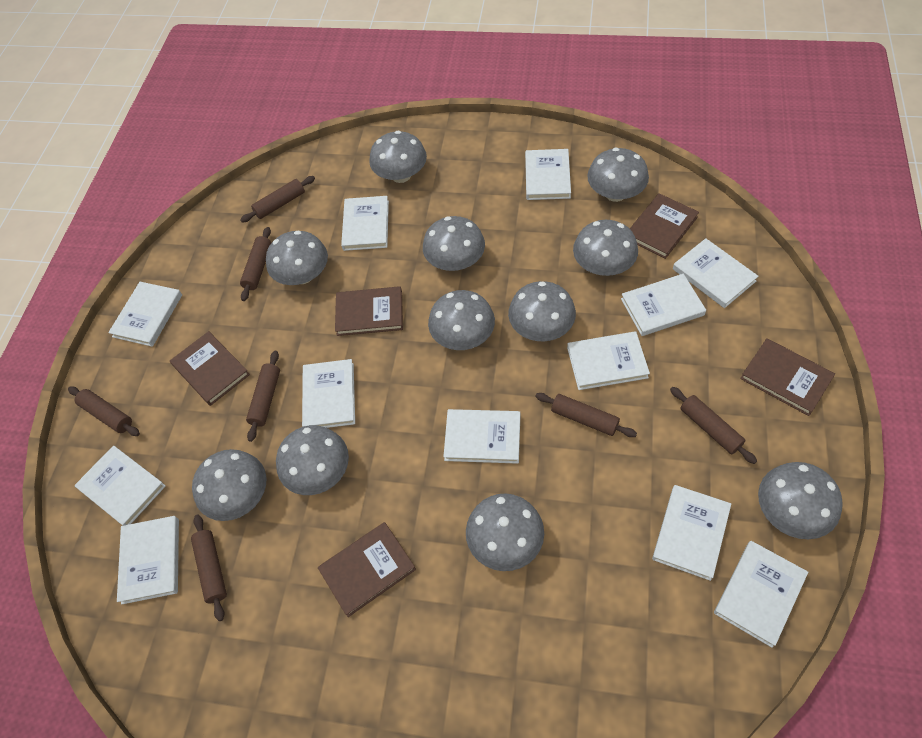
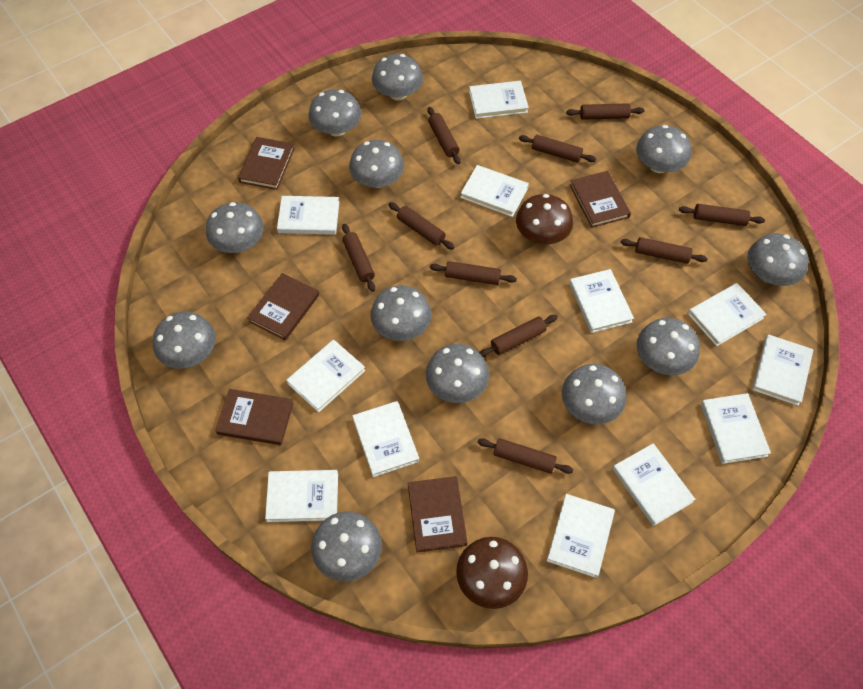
brown mushroom: 0 -> 2
brown rolling pin: 7 -> 10
grey mushroom: 11 -> 12

